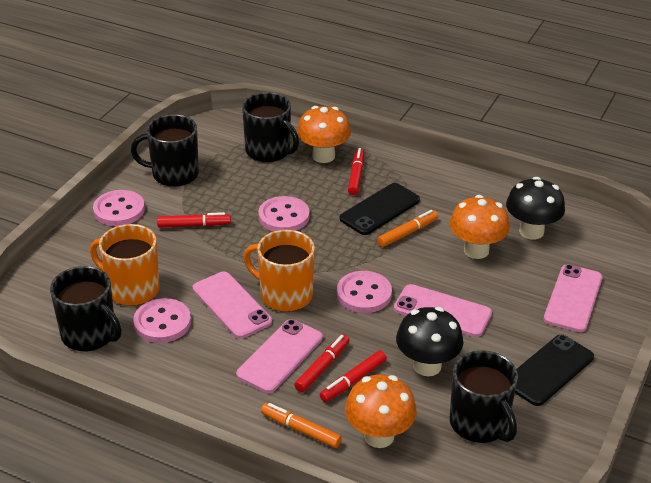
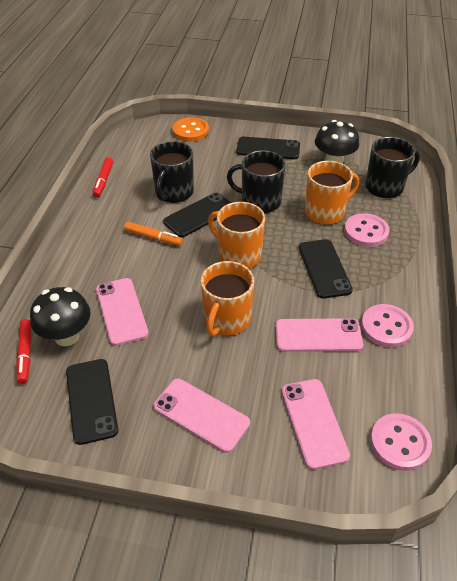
black mug: 4 -> 3
black phone: 2 -> 4
orange button: 0 -> 1
orange marker: 2 -> 1
orange mug: 2 -> 3
orange mushroom: 3 -> 0
pink button: 4 -> 3
red marker: 4 -> 2

